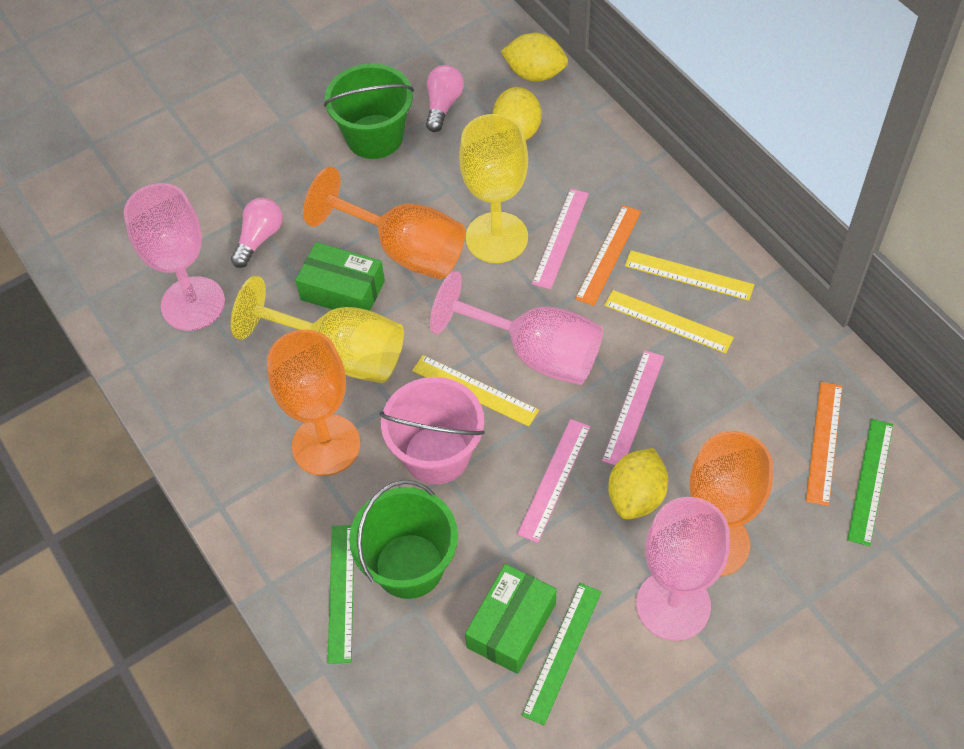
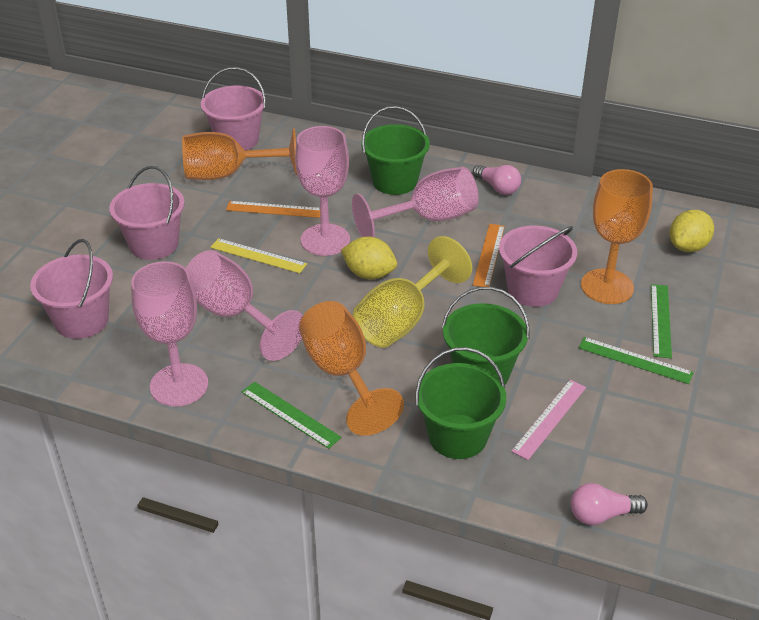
green box: 2 -> 0
green bucket: 2 -> 3
pink bucket: 1 -> 4
pink goblet: 3 -> 4
pink ruler: 3 -> 1
yellow goblet: 2 -> 1
yellow lemon: 3 -> 2
yellow ruler: 3 -> 1

